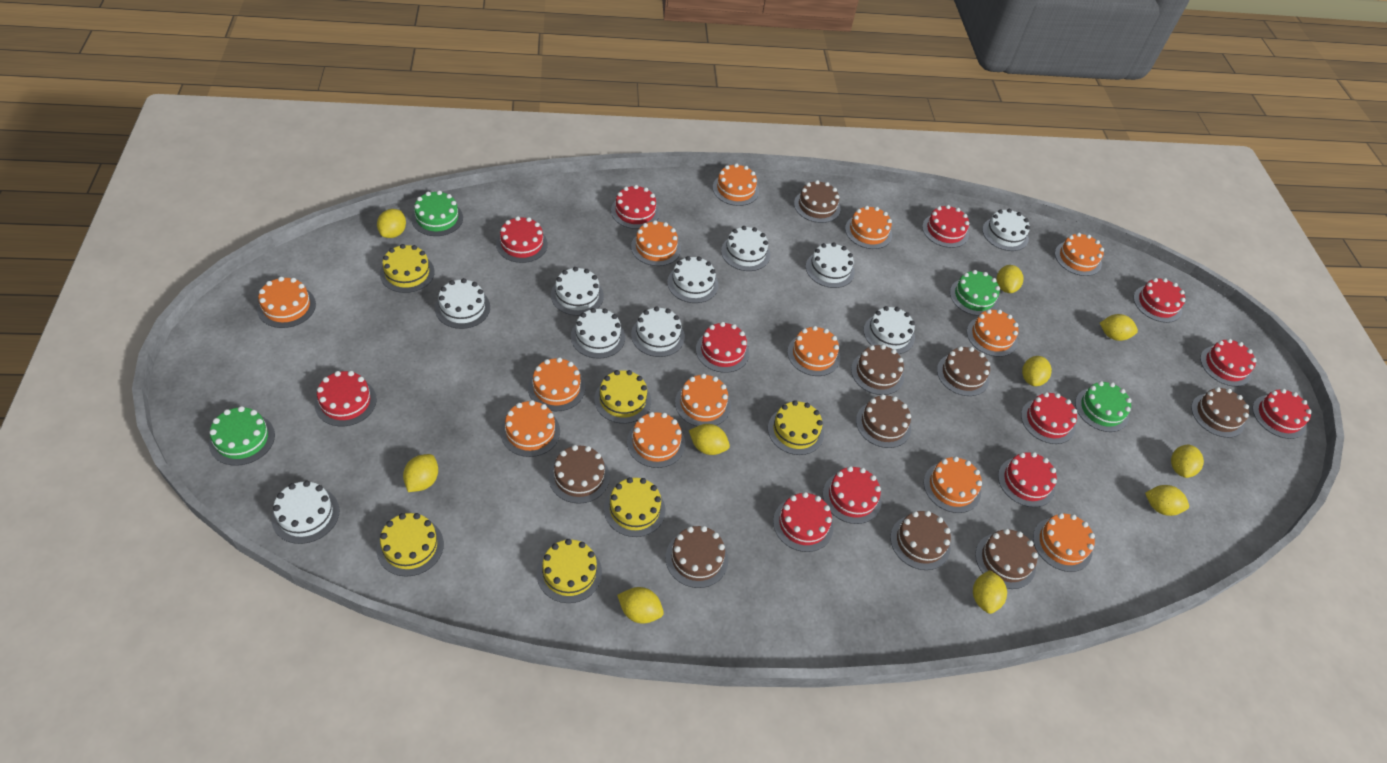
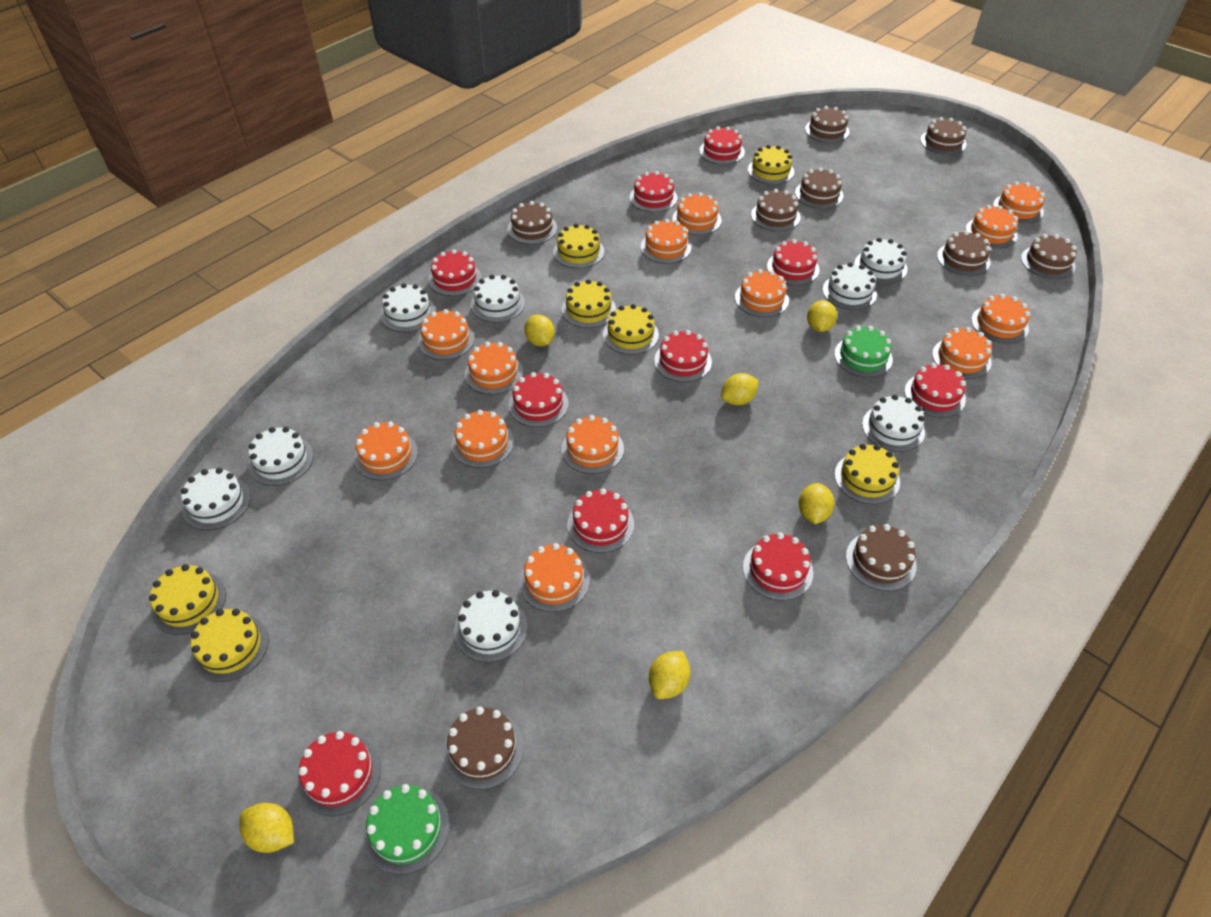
green cake: 4 -> 2
red cake: 12 -> 10
white cake: 10 -> 8
yellow cake: 6 -> 7
yellow lemon: 10 -> 6

